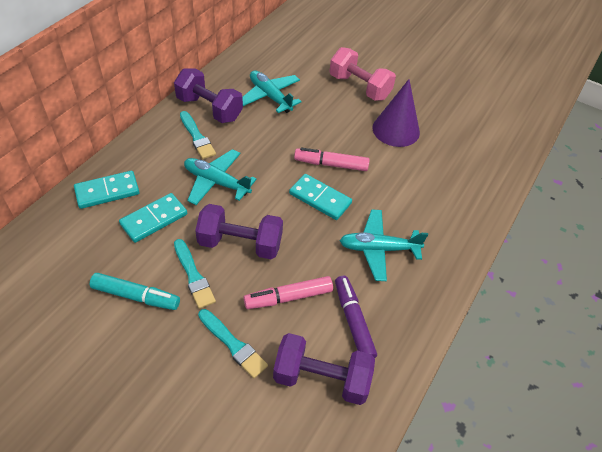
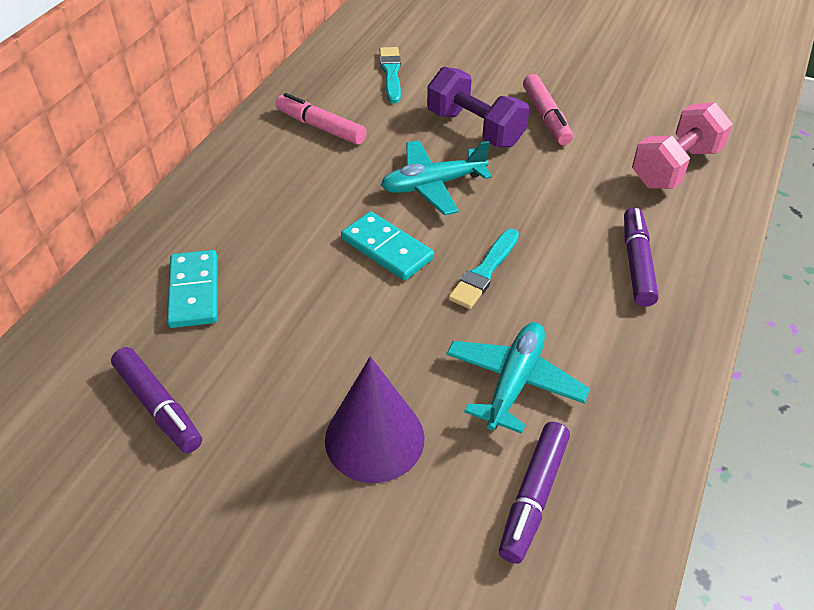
purple dumbbell: 3 -> 1
purple marker: 1 -> 3
turquoise brush: 3 -> 2
turquoise domino: 3 -> 2
turquoise marker: 1 -> 0
turquoise plane: 3 -> 2

